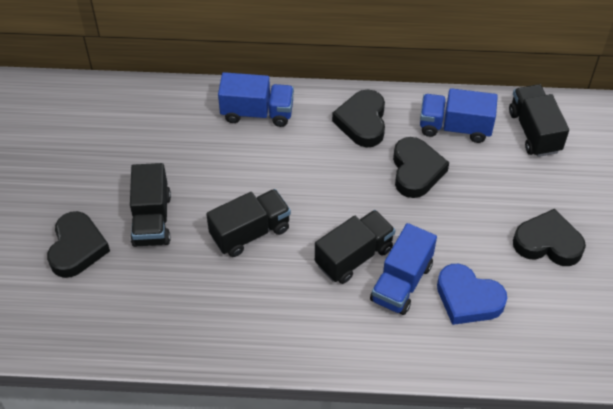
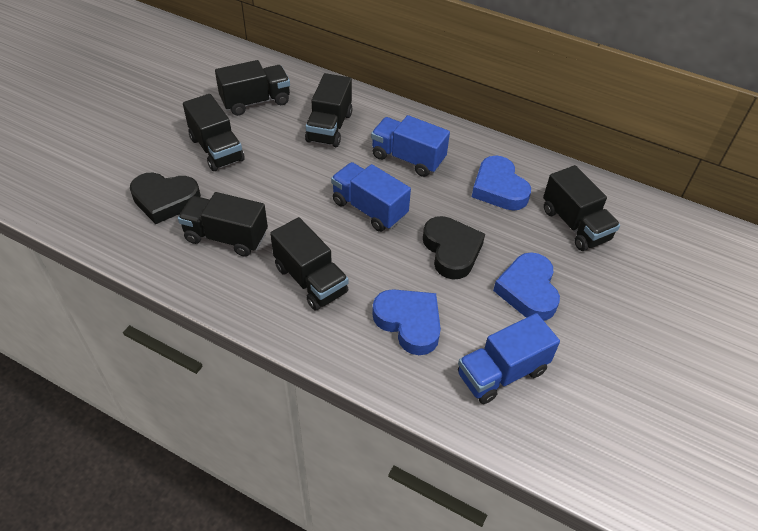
black heart: 4 -> 2
black truck: 4 -> 6
blue heart: 1 -> 3

